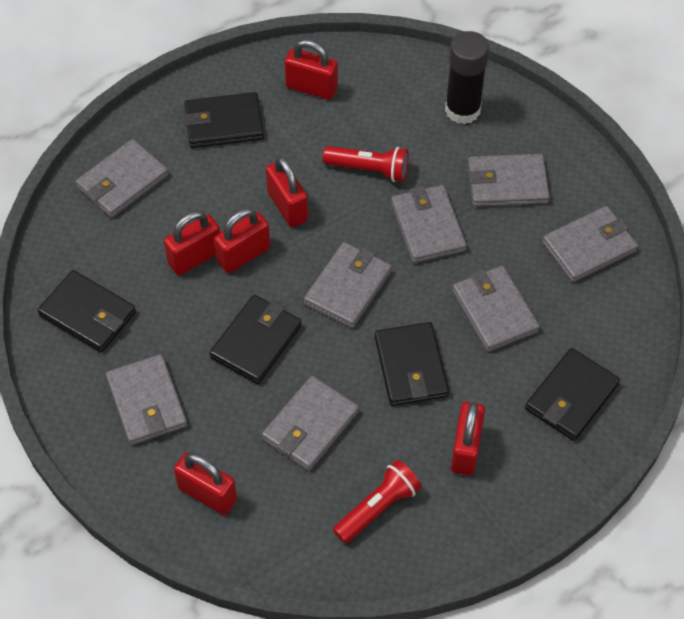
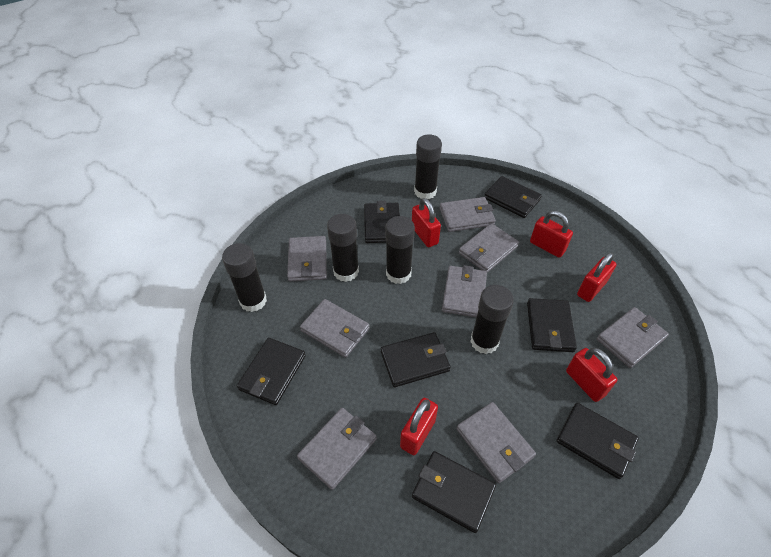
black glue stick: 1 -> 5
black wallet: 5 -> 7
red flashlight: 2 -> 0
red padlock: 6 -> 5

